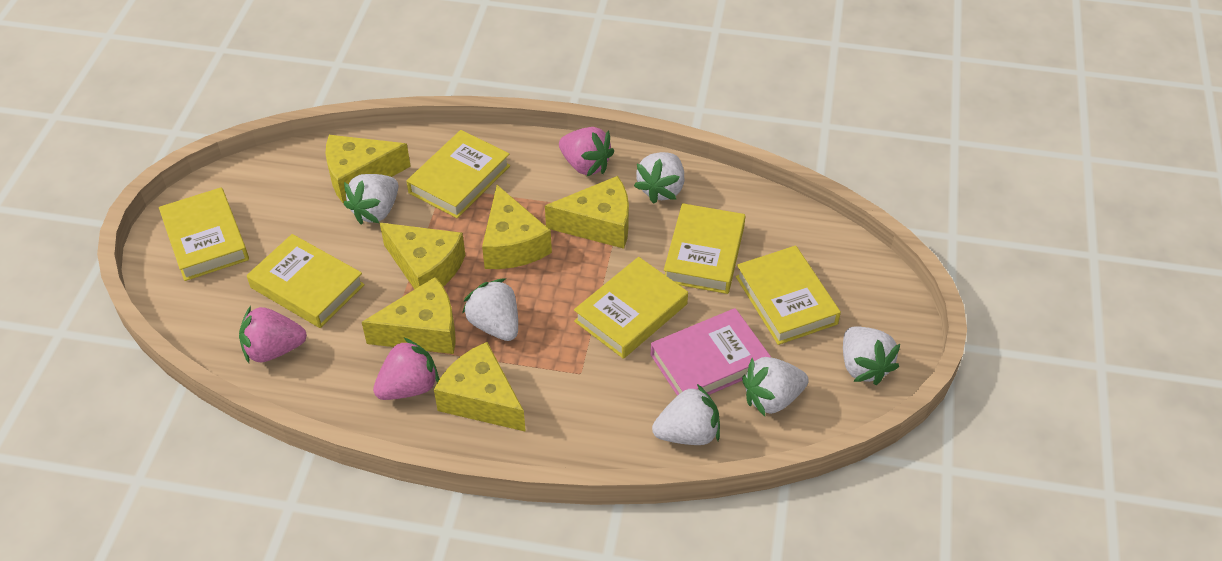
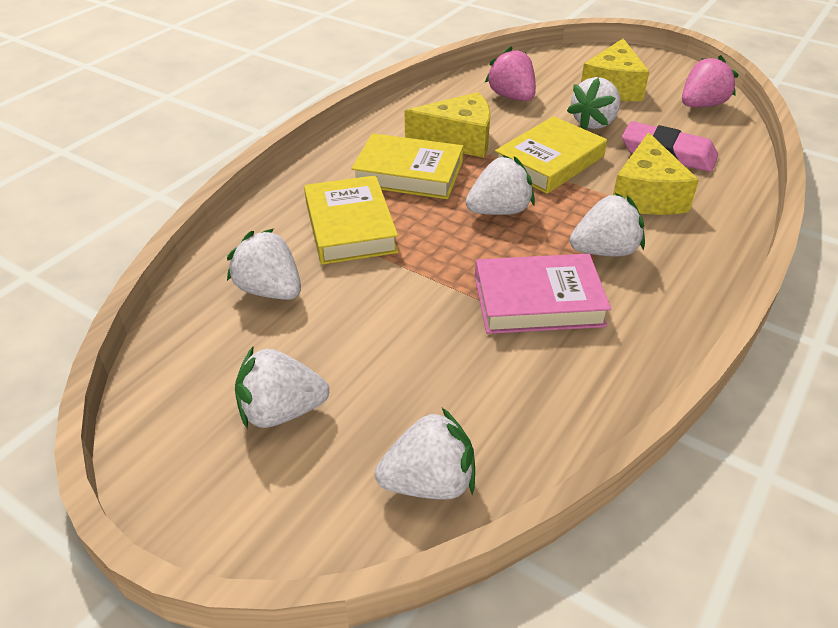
pink eraser: 0 -> 1
pink strawberry: 3 -> 2
yellow book: 6 -> 3
yellow cheese: 6 -> 3

